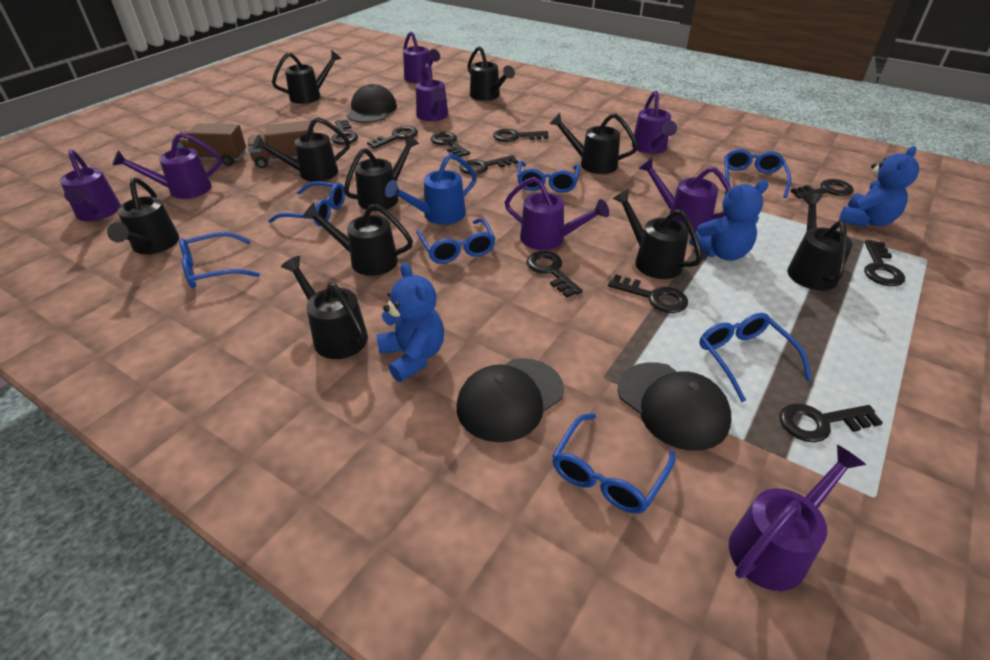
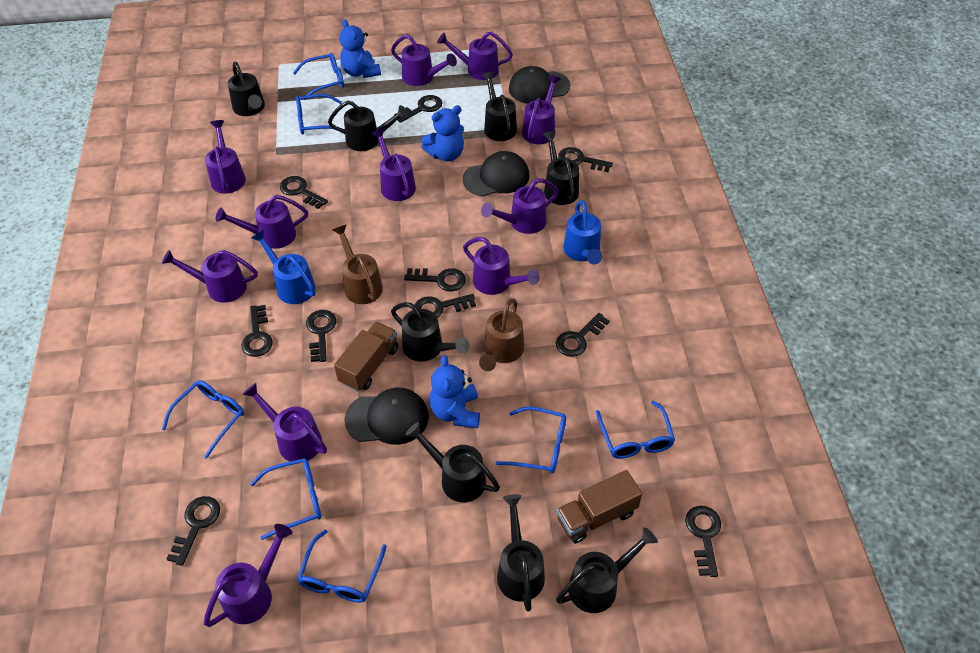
black watering can: 10 -> 8
blue watering can: 1 -> 2
brown watering can: 0 -> 2
purple watering can: 8 -> 11

